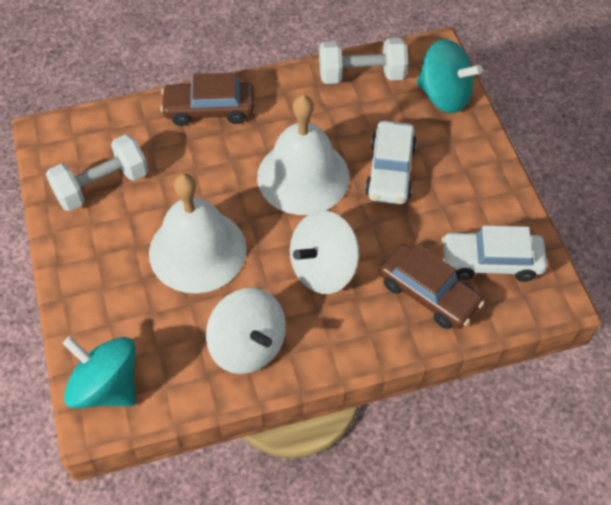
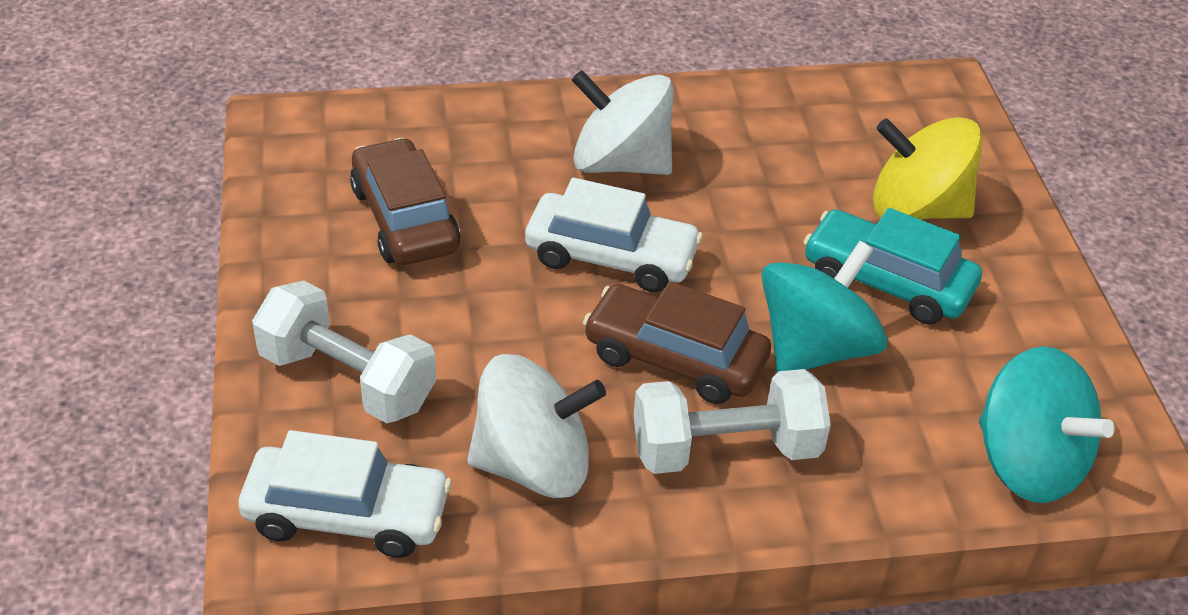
turquoise car: 0 -> 1
white bell: 2 -> 0
yellow spinning top: 0 -> 1

